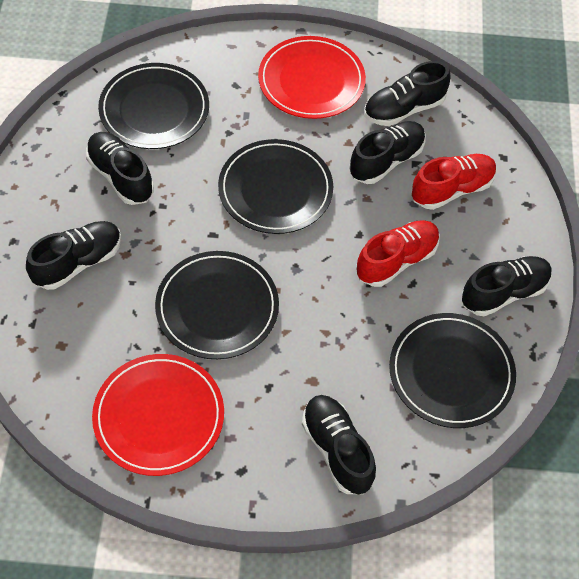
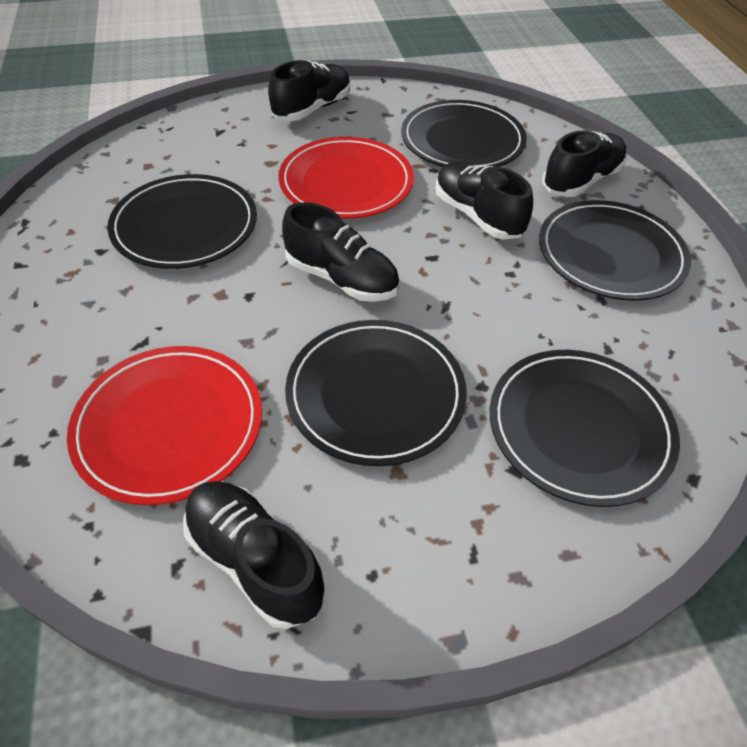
black plate: 4 -> 5
black shoe: 6 -> 5
red shoe: 2 -> 0

